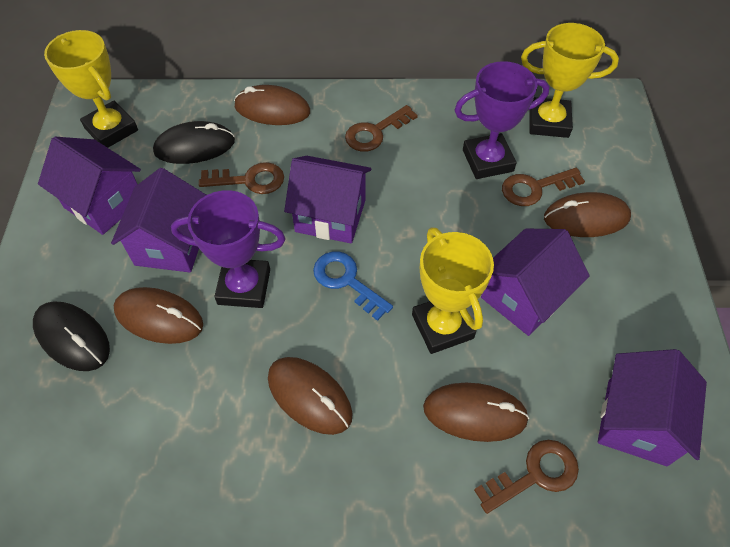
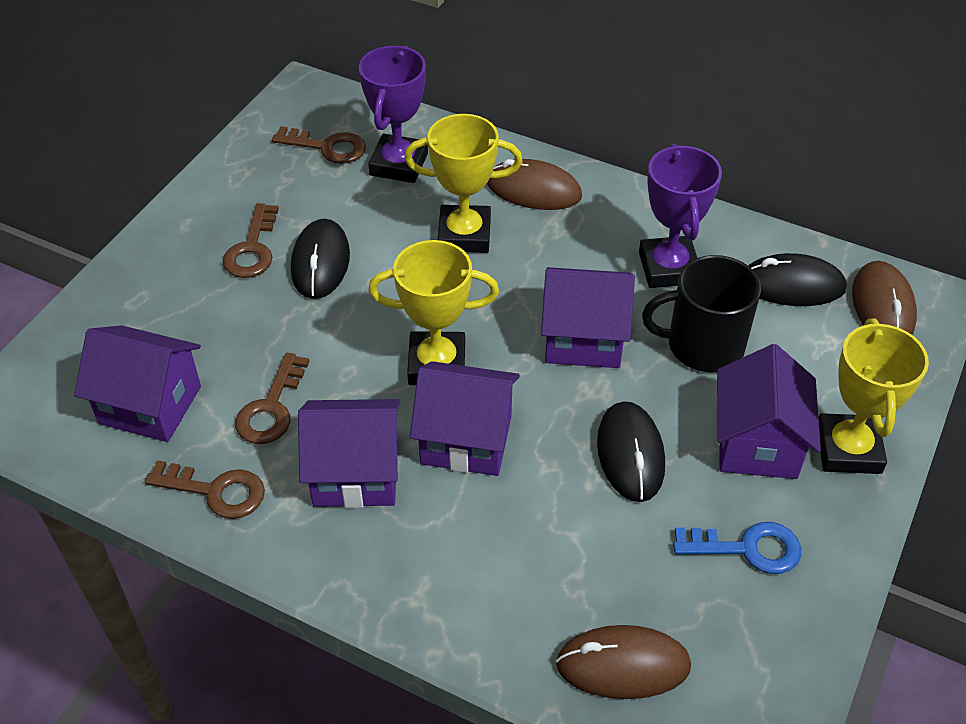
black mouse: 2 -> 3
black mug: 0 -> 1
brown mouse: 5 -> 3

